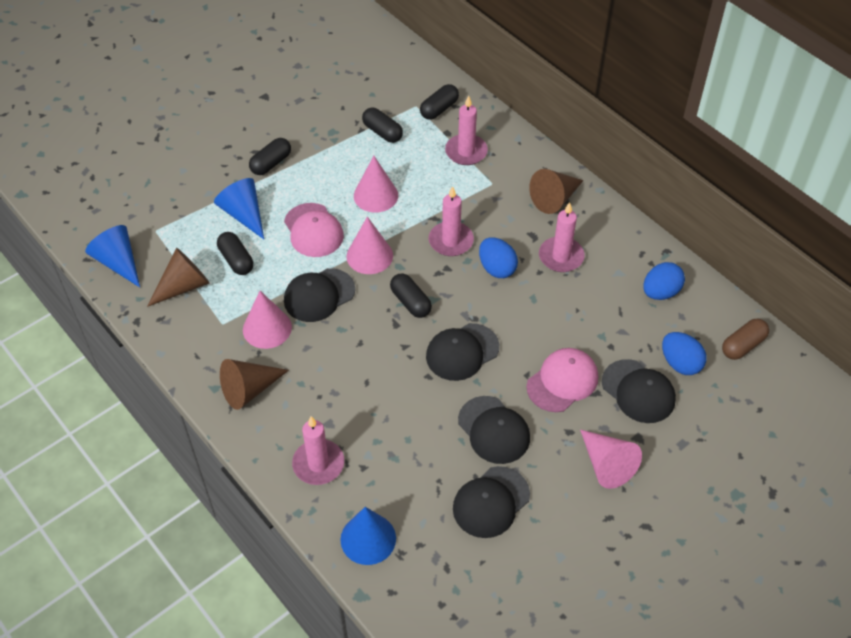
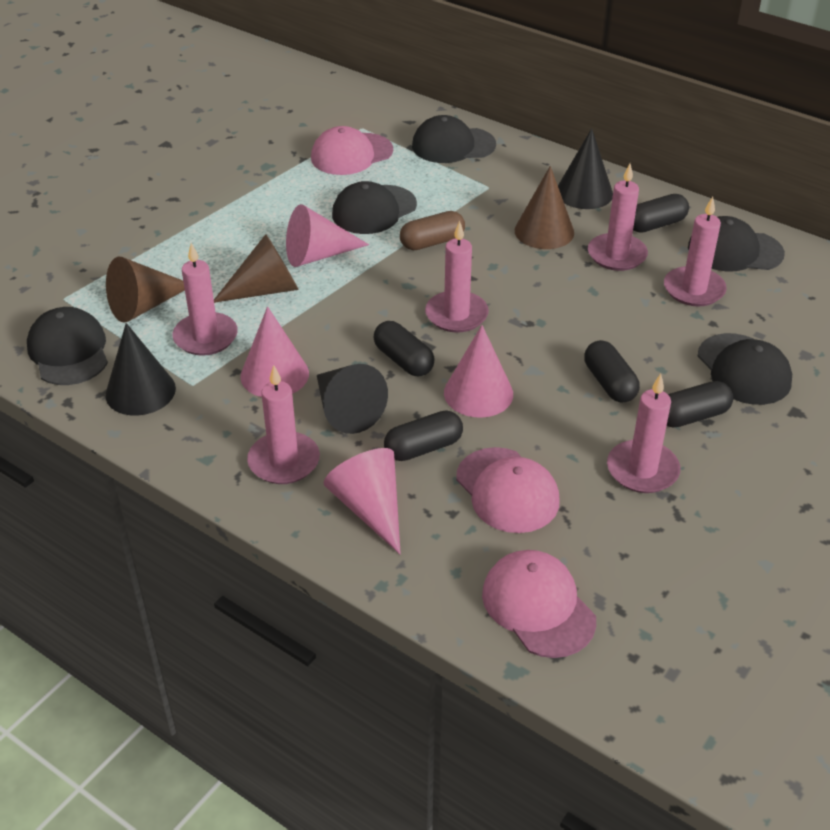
black cone: 0 -> 3
blue cone: 3 -> 0
blue egg: 3 -> 0
pink candle: 4 -> 6
pink cap: 2 -> 3

